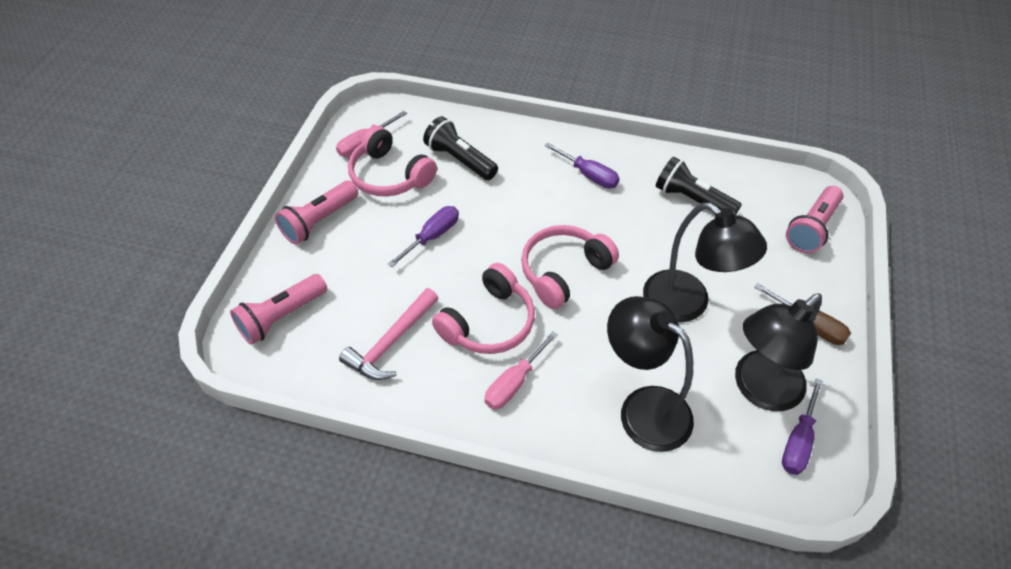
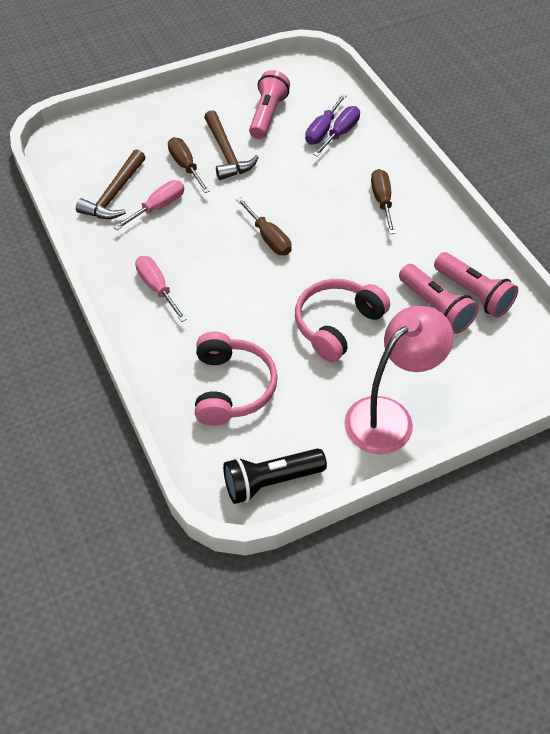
black flashlight: 2 -> 1
black lamp: 3 -> 0
brown hammer: 0 -> 2
brown screwdriver: 1 -> 3
pink hammer: 1 -> 0
pink headphones: 3 -> 2
pink lamp: 0 -> 1
purple screwdriver: 3 -> 2

